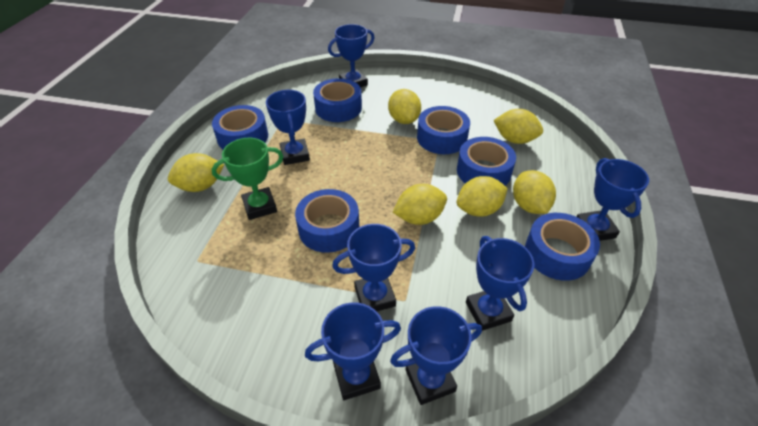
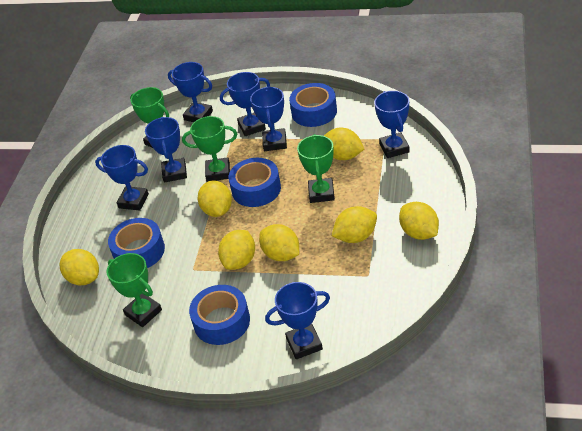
blue tape: 6 -> 4
green trophy: 1 -> 4
yellow lemon: 6 -> 7

